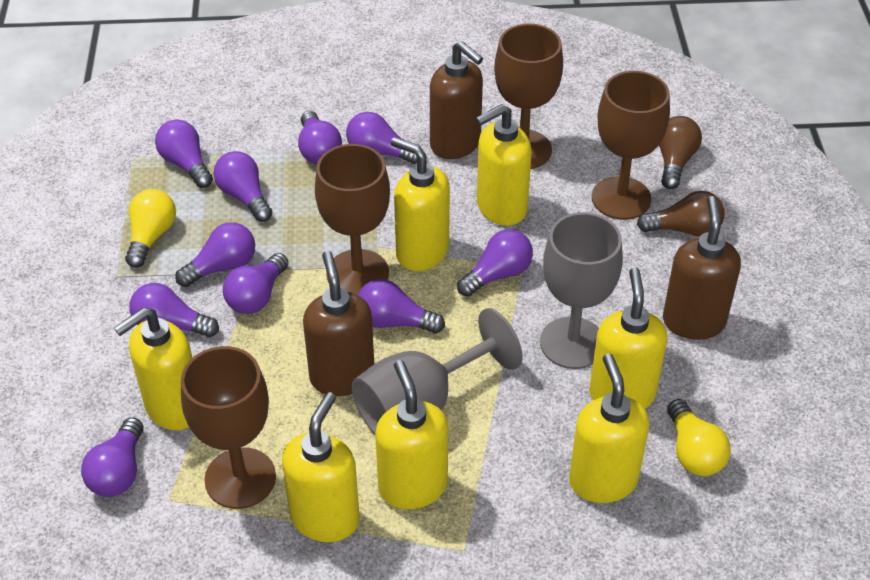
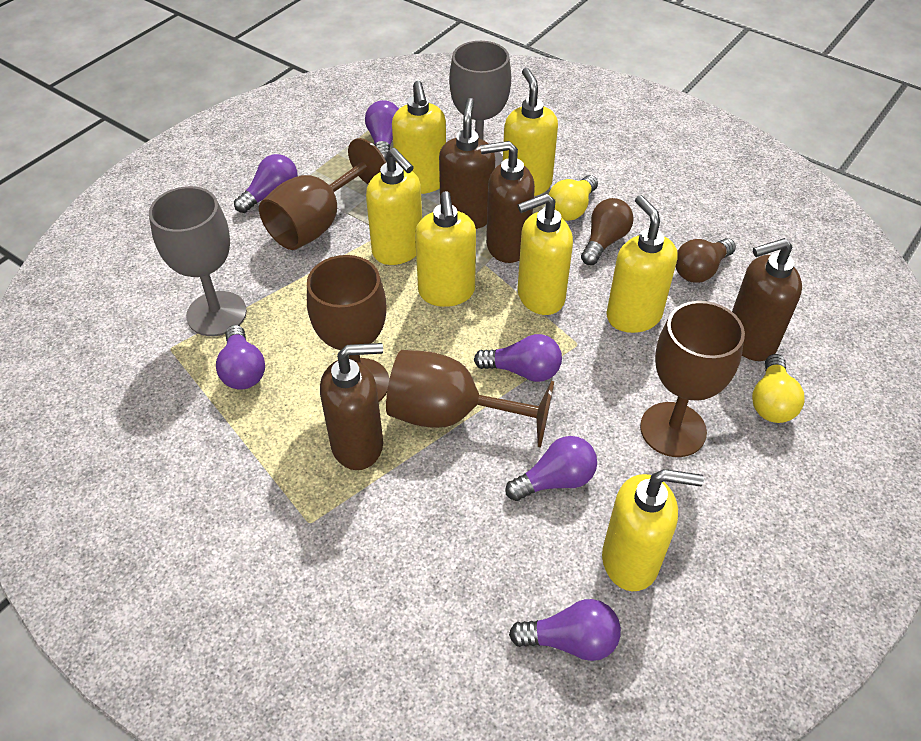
brown soap dispenser: 3 -> 4
purple light bulb: 10 -> 6

